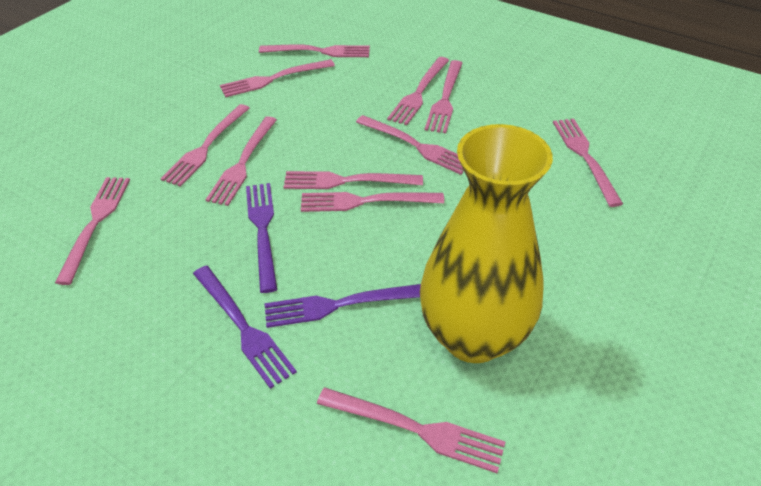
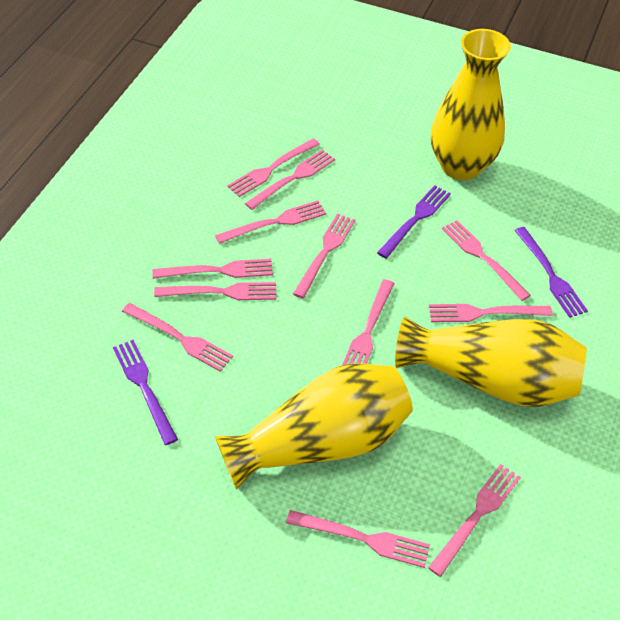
yellow vase: 1 -> 3

